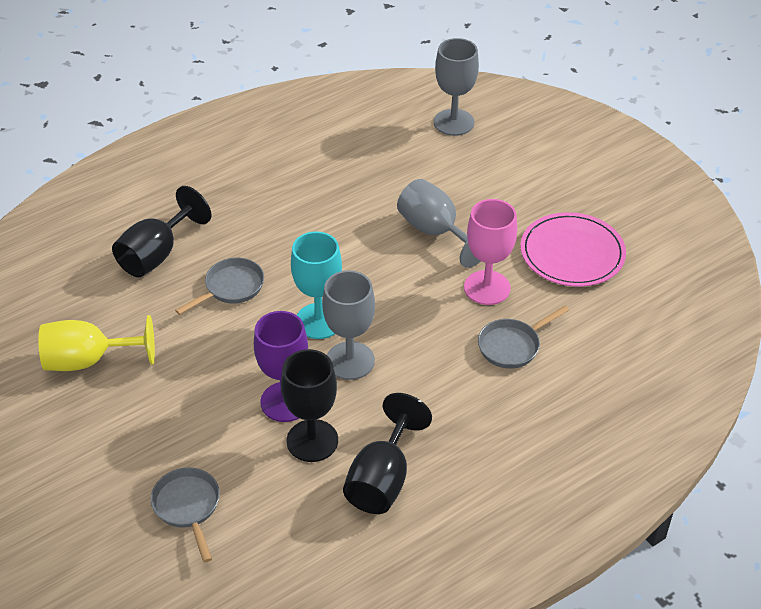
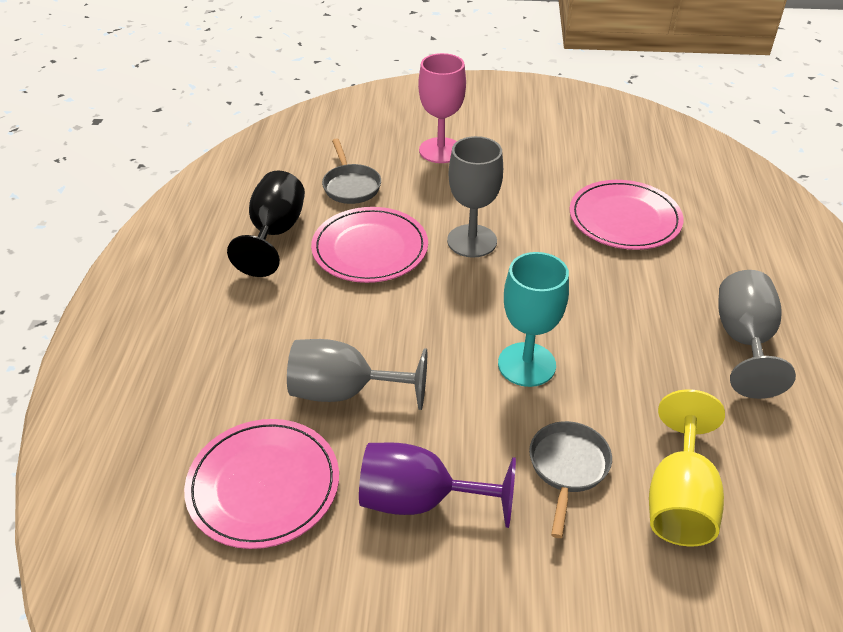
black goblet: 3 -> 1
grey pan: 3 -> 2
pink plate: 1 -> 3

